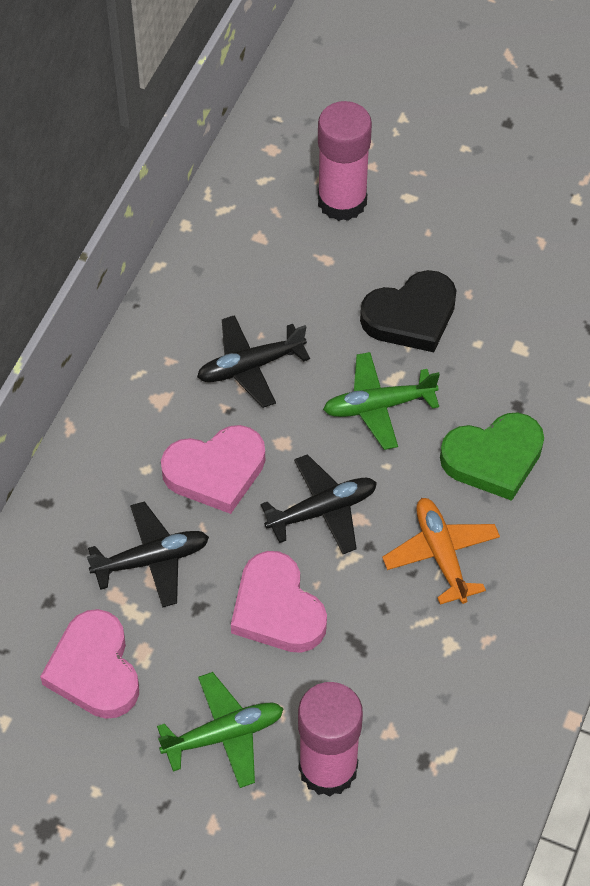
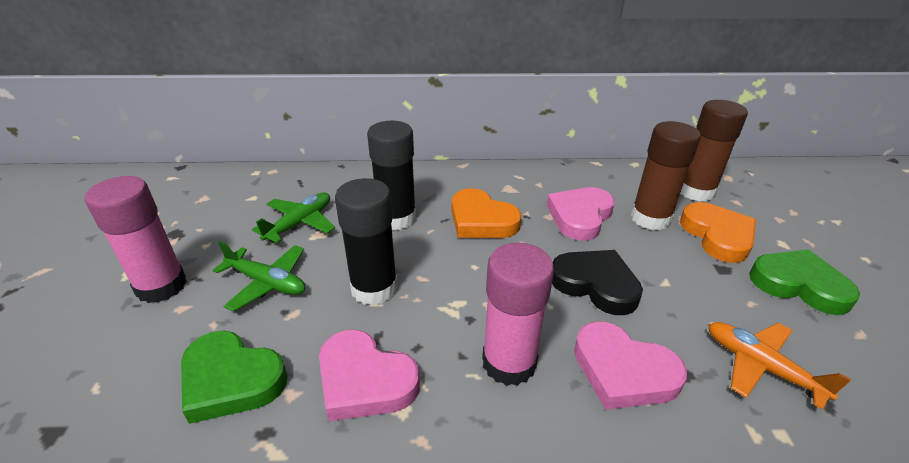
black glue stick: 0 -> 2
black plane: 3 -> 0
brown glue stick: 0 -> 2
green heart: 1 -> 2
orange heart: 0 -> 2

